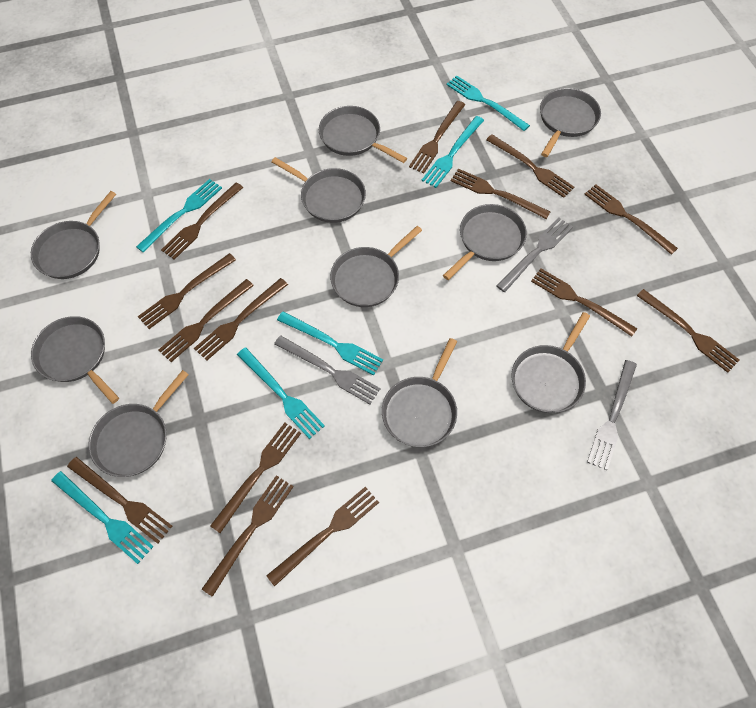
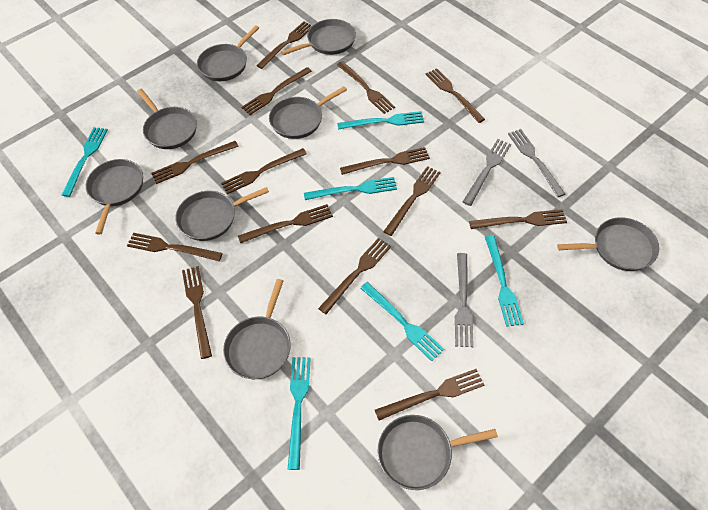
grey pan: 10 -> 9

